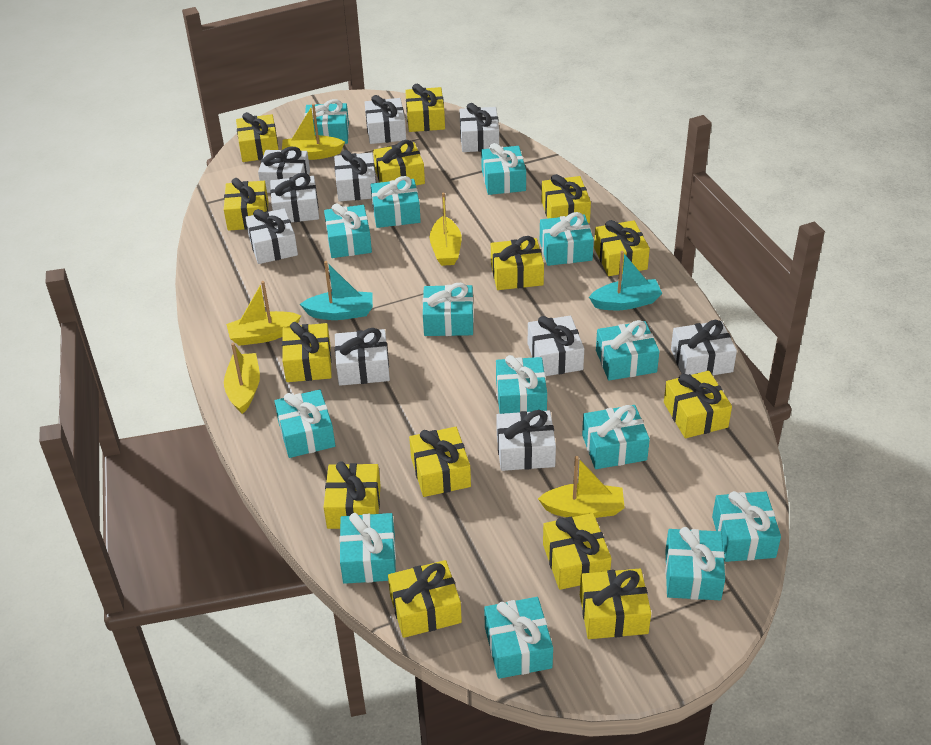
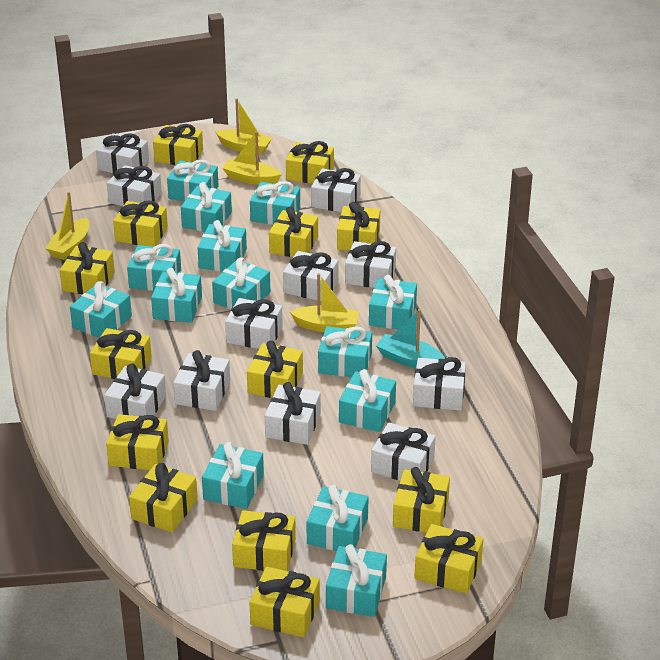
turquoise boat: 2 -> 1
white gift: 10 -> 11
yellow boat: 5 -> 4

